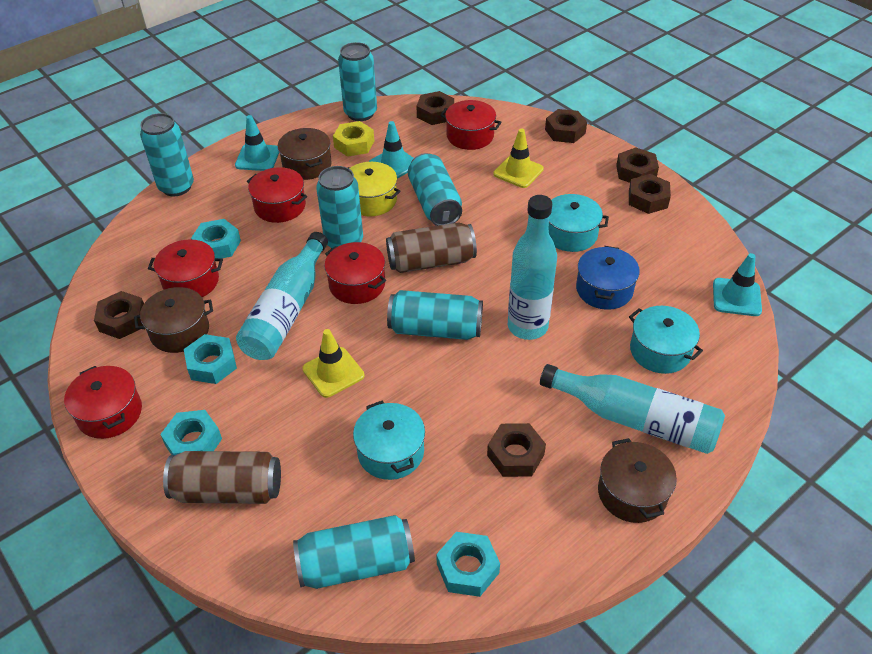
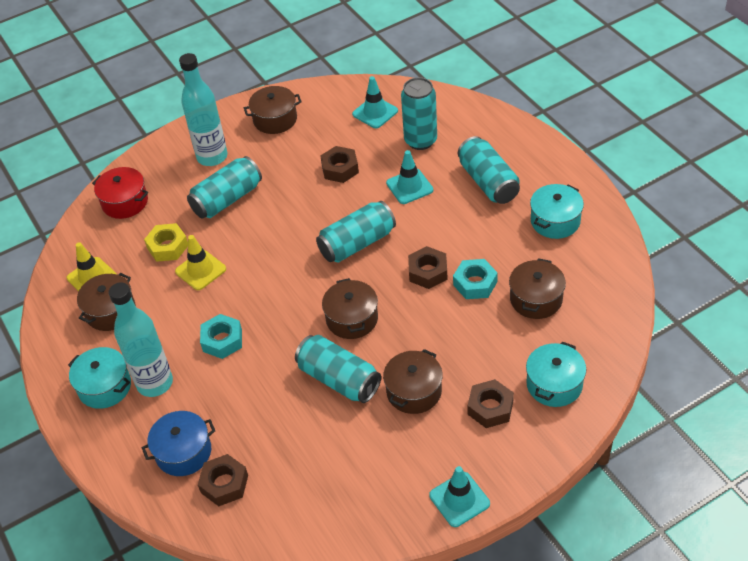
brown can: 2 -> 0
brown nut: 6 -> 4
brown pot: 3 -> 5
red pot: 5 -> 1
turquoise bottle: 3 -> 2
turquoise can: 6 -> 5
turquoise nut: 4 -> 2
yellow pot: 1 -> 0

